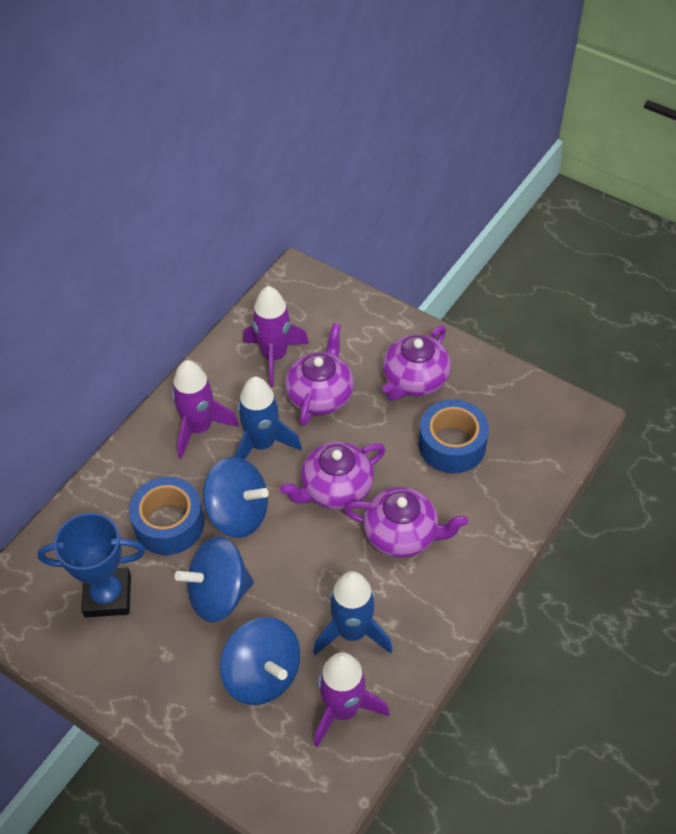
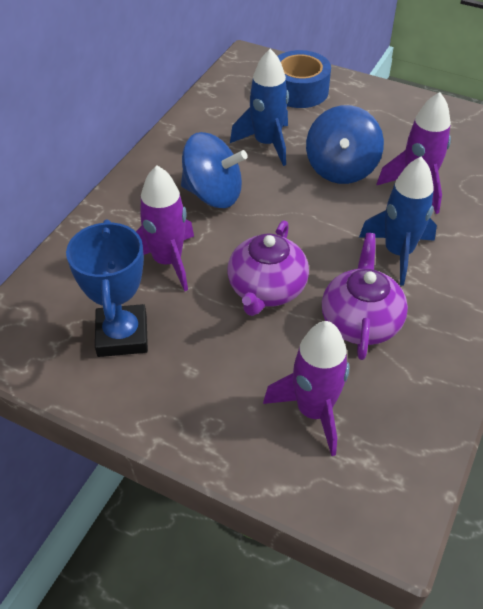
blue spinning top: 3 -> 2
blue tape: 2 -> 1
purple teapot: 4 -> 2

